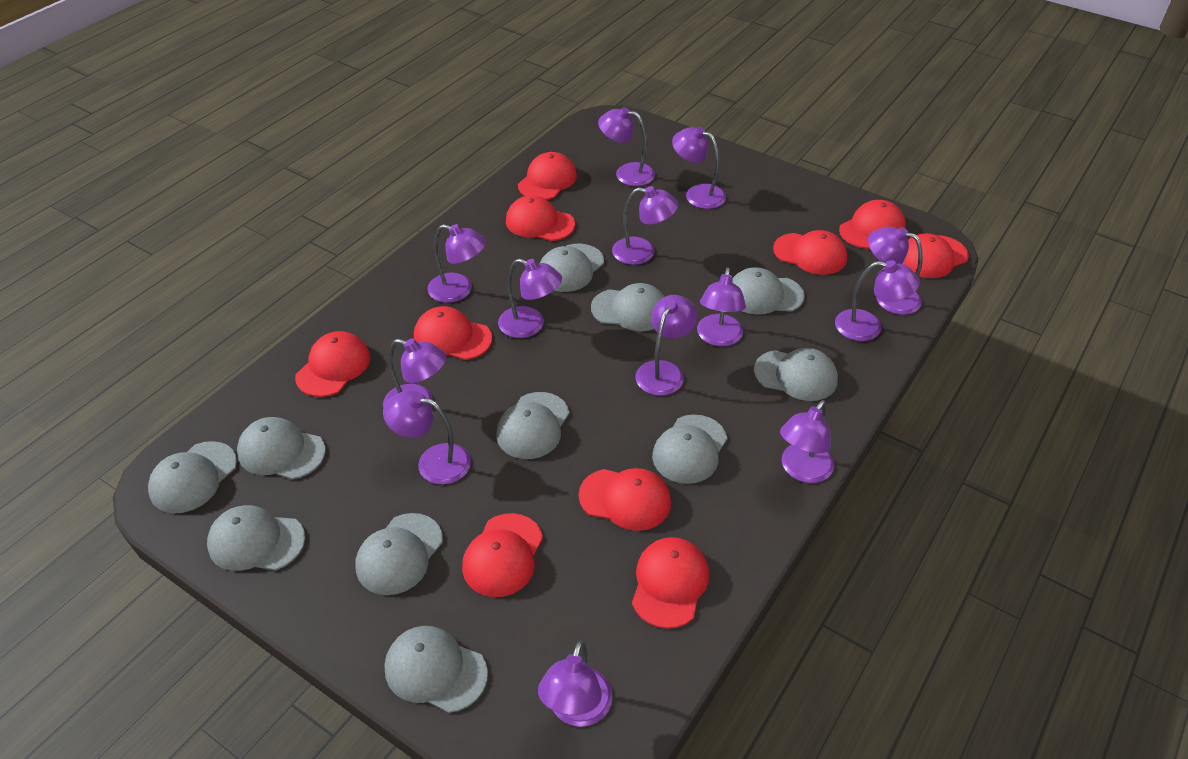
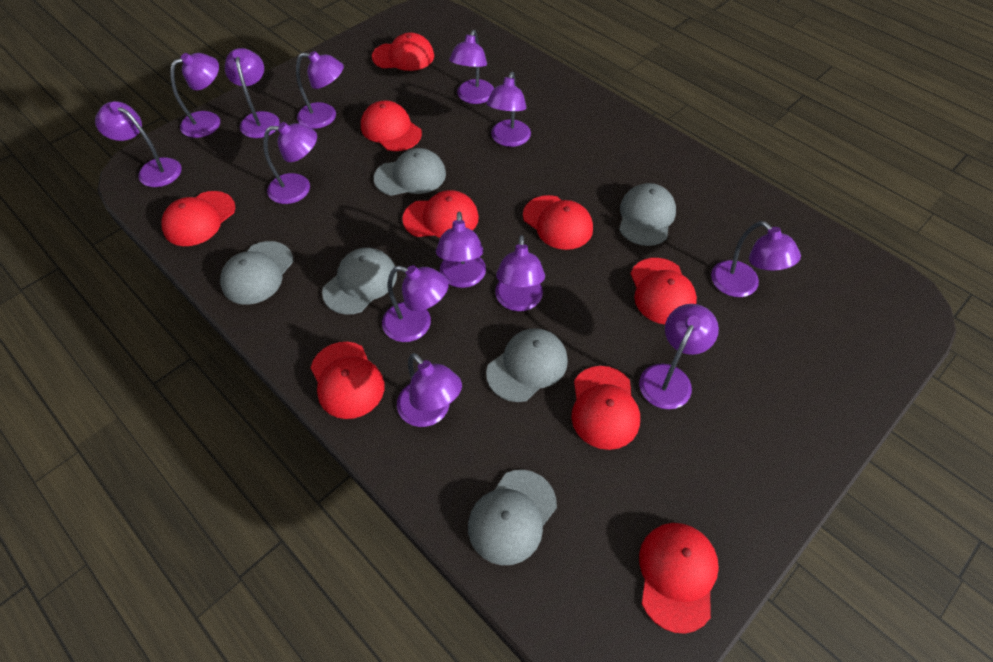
grey cap: 11 -> 6
red cap: 10 -> 9

